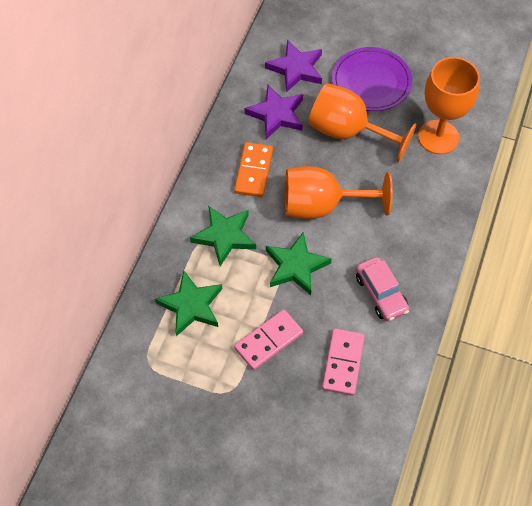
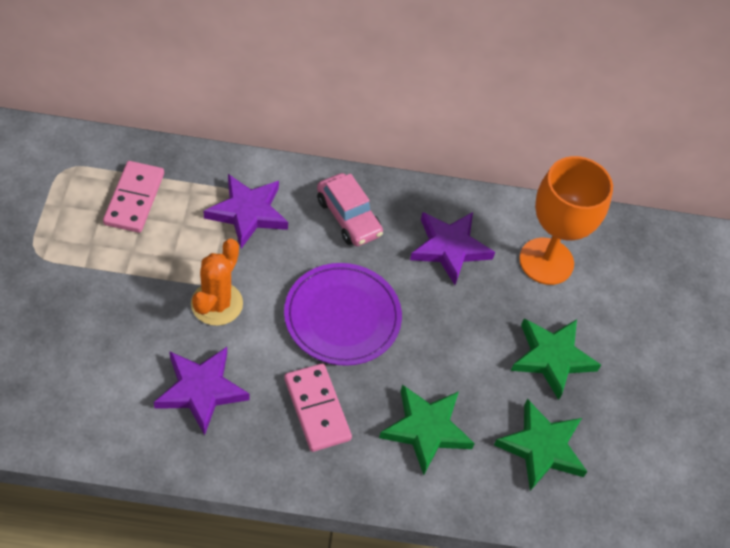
orange cactus: 0 -> 1
orange domino: 1 -> 0
orange goblet: 3 -> 1
purple star: 2 -> 3

